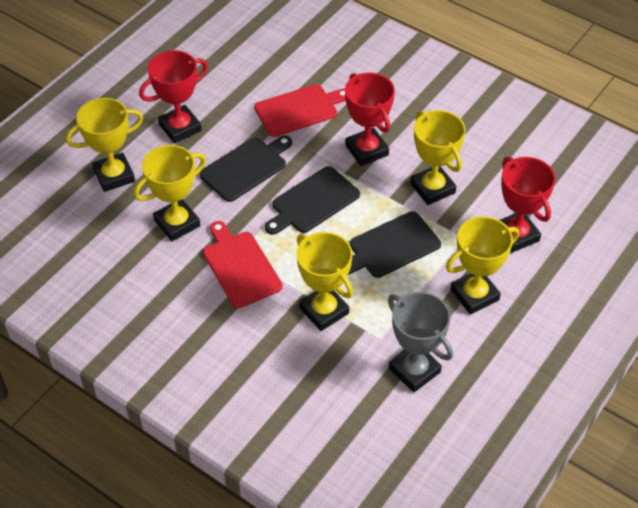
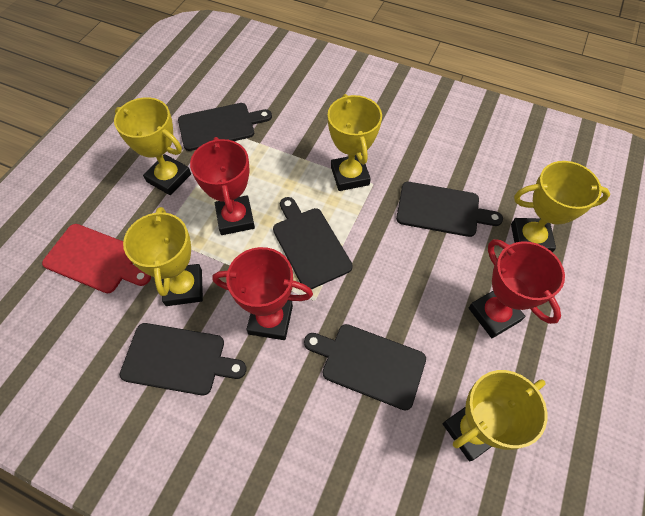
black cutting board: 3 -> 5
grey trophy: 1 -> 0
red cutting board: 2 -> 1

